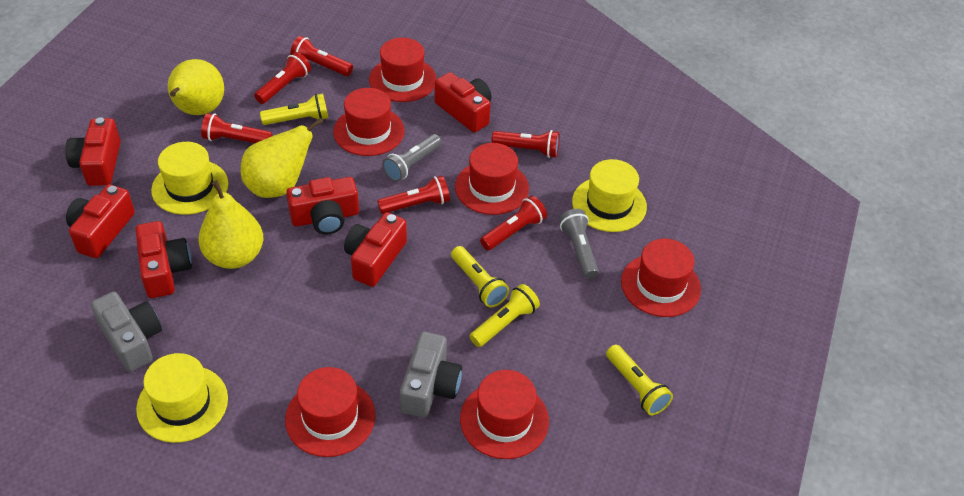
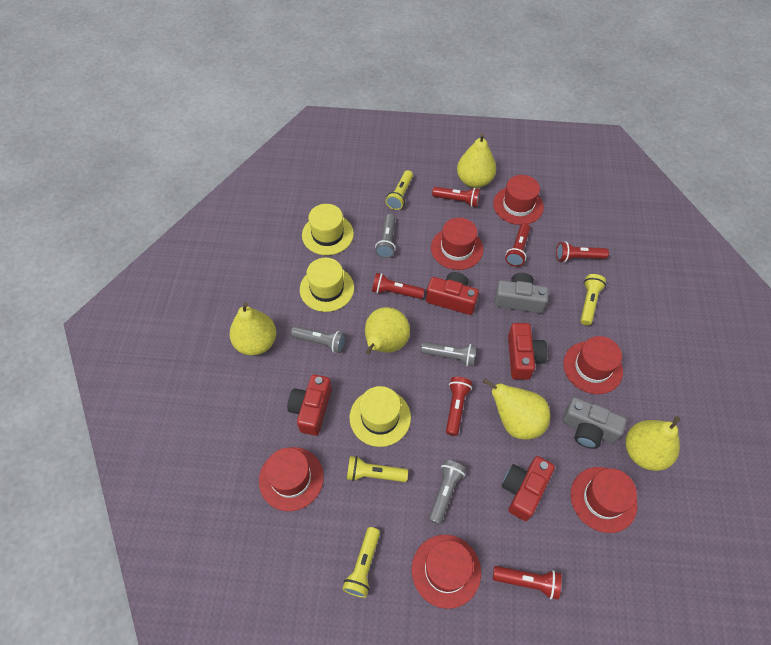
grey flashlight: 2 -> 4
red camera: 6 -> 4
yellow pear: 3 -> 5

